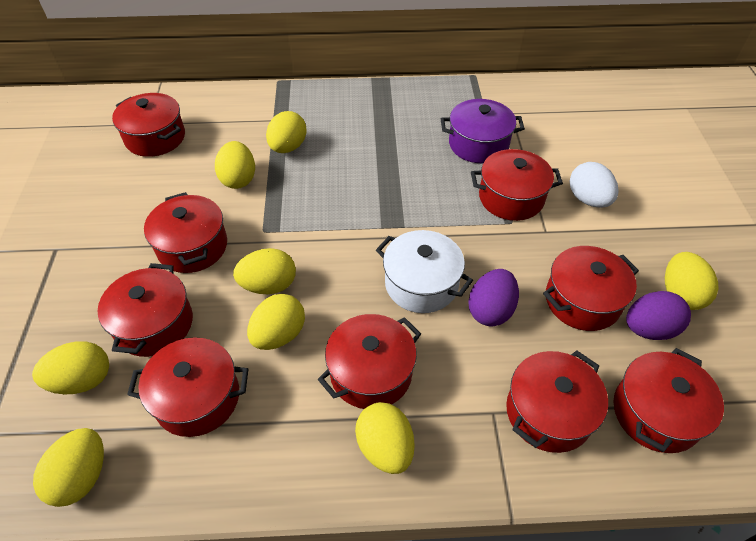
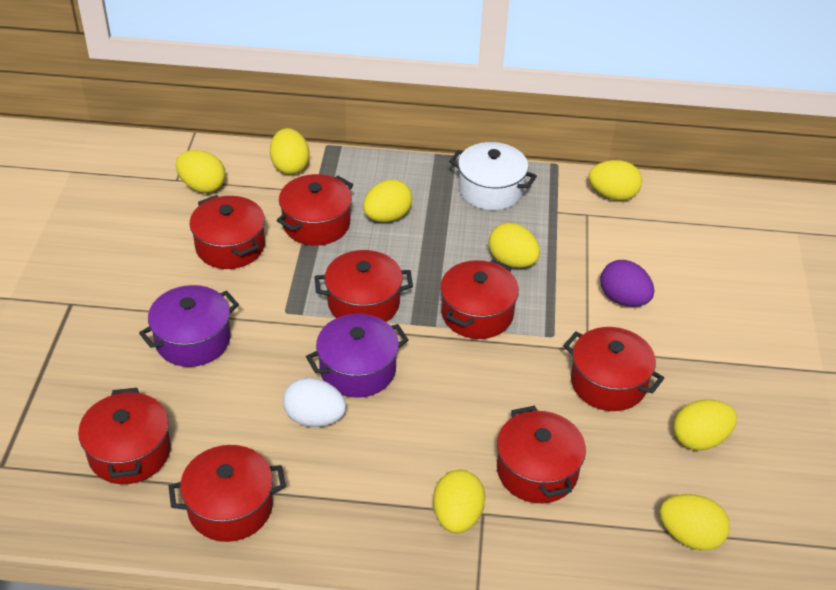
purple egg: 2 -> 1
purple pot: 1 -> 2
red pot: 9 -> 8

